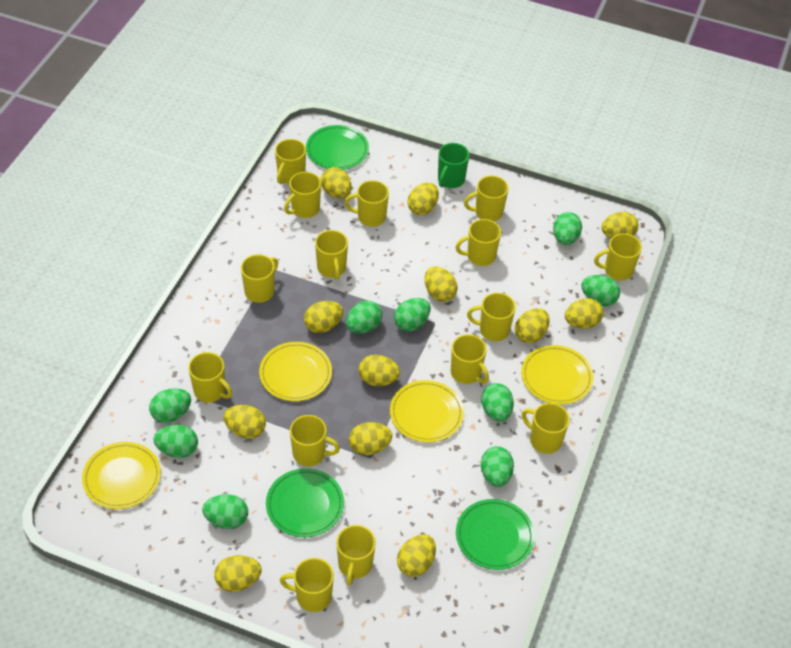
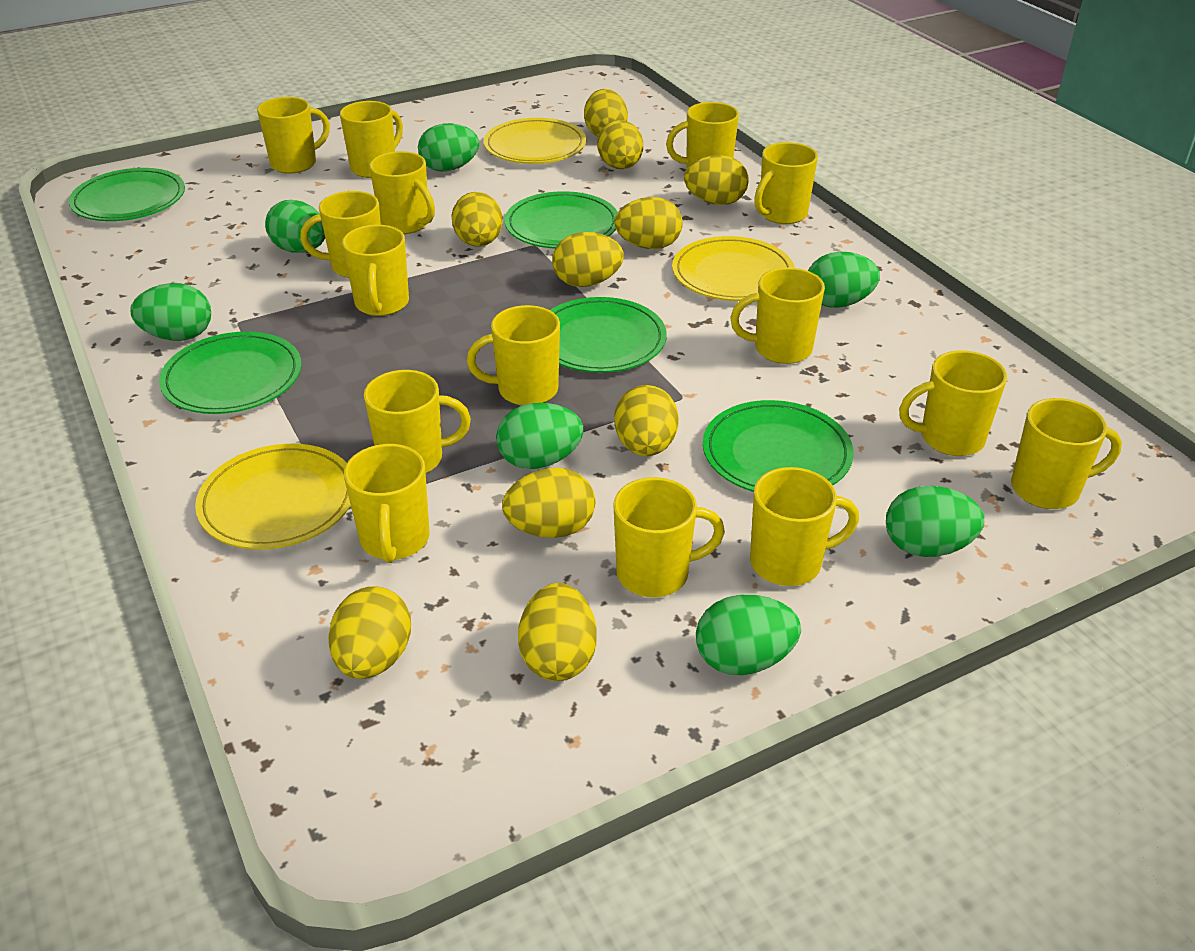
green egg: 9 -> 7
green mug: 1 -> 0
green plate: 3 -> 5
yellow egg: 12 -> 10
yellow plate: 4 -> 3

